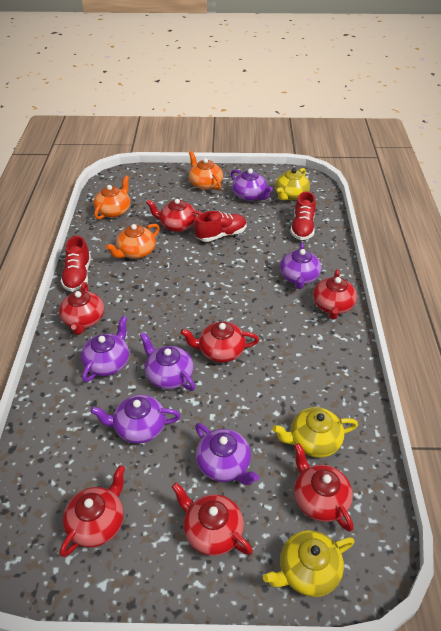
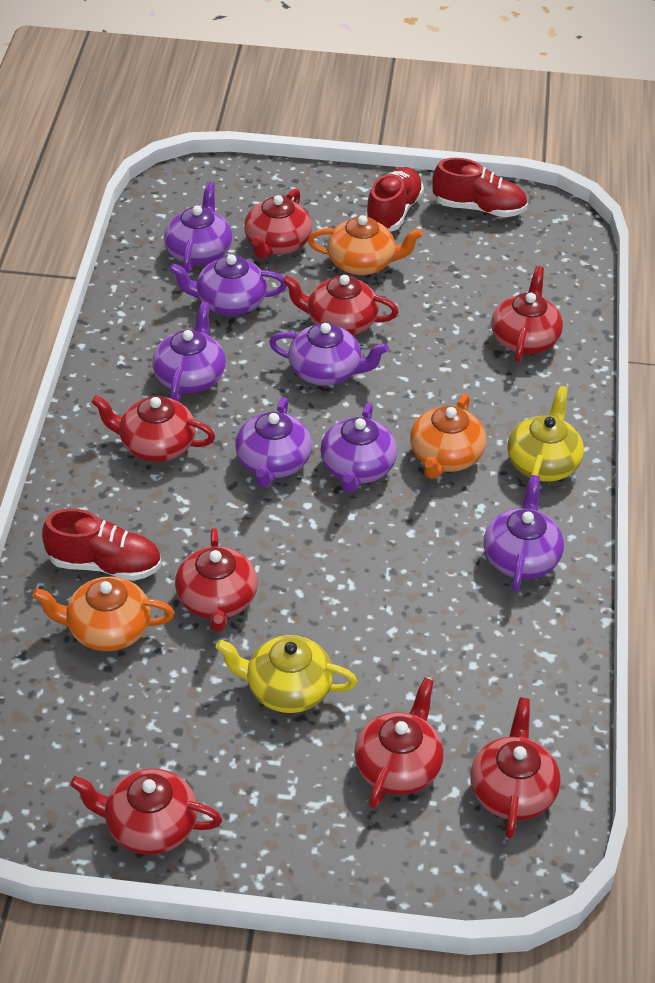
purple teapot: 6 -> 7
red teapot: 7 -> 8
yellow teapot: 3 -> 2

